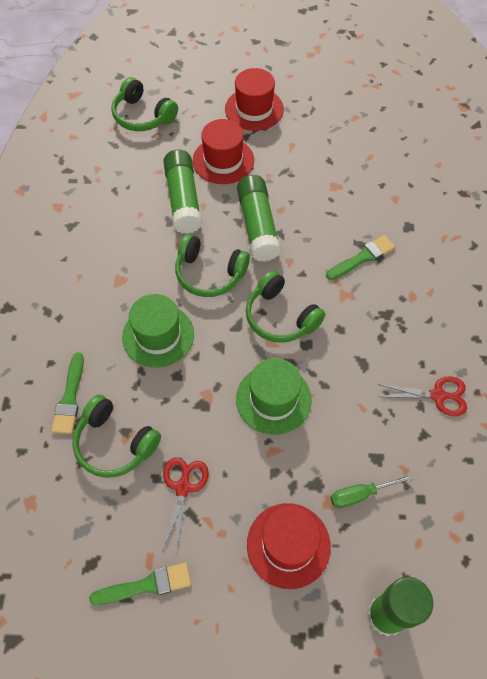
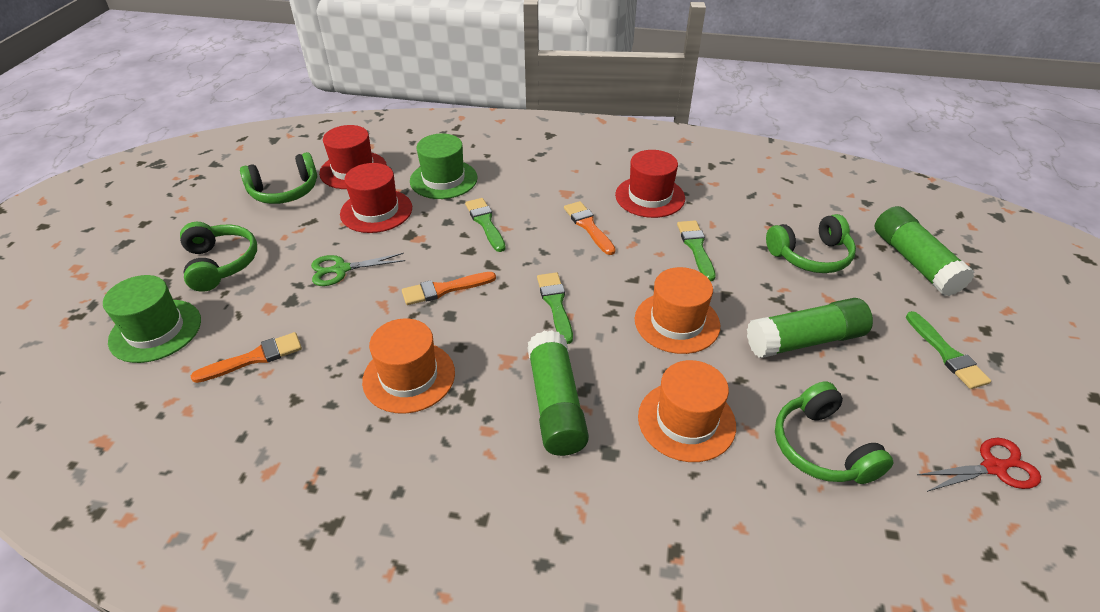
green brush: 3 -> 4
green scissors: 0 -> 1
green screwdriver: 1 -> 0
orange brush: 0 -> 3
orange hat: 0 -> 3
red scissors: 2 -> 1

